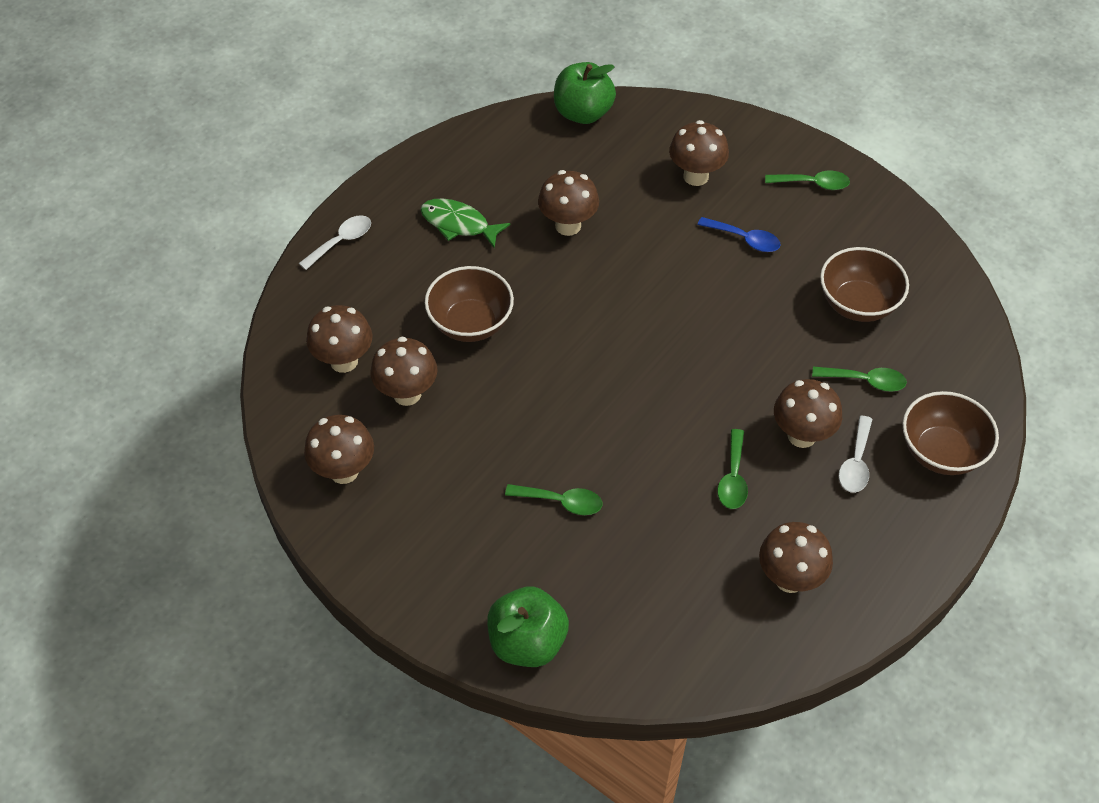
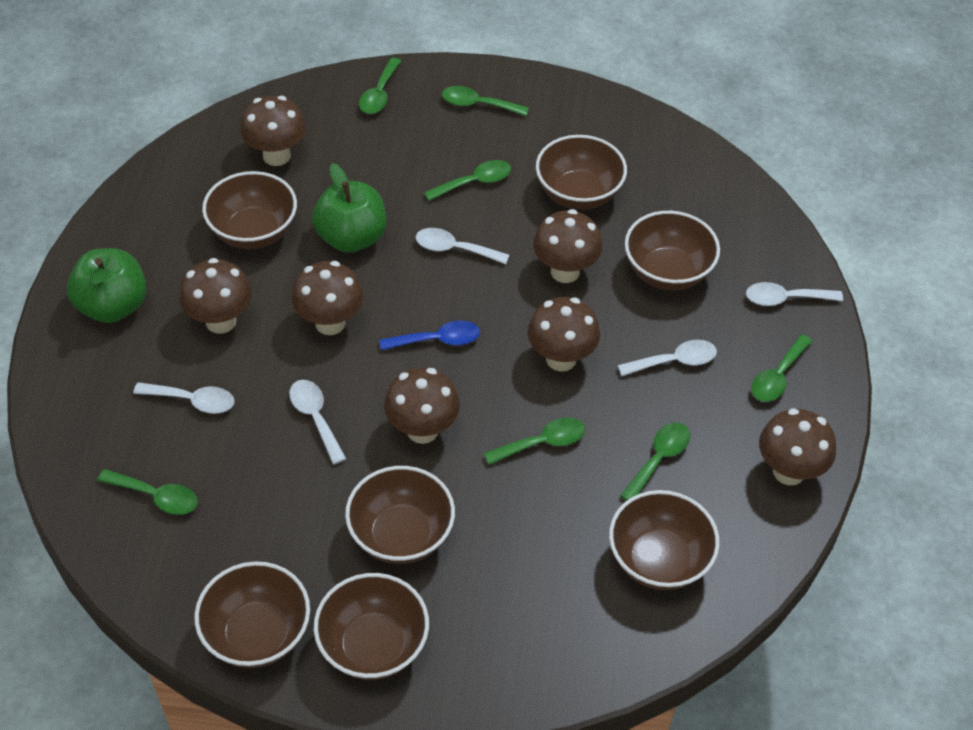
brown bowl: 3 -> 7
green fish: 1 -> 0
green spoon: 4 -> 7
white spoon: 2 -> 5

